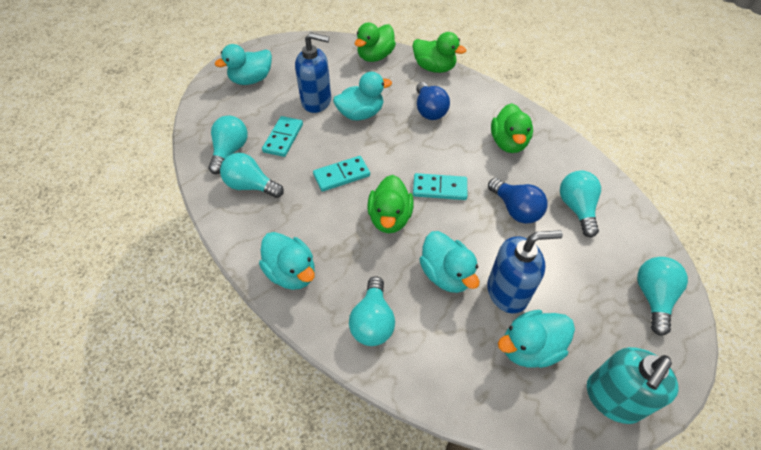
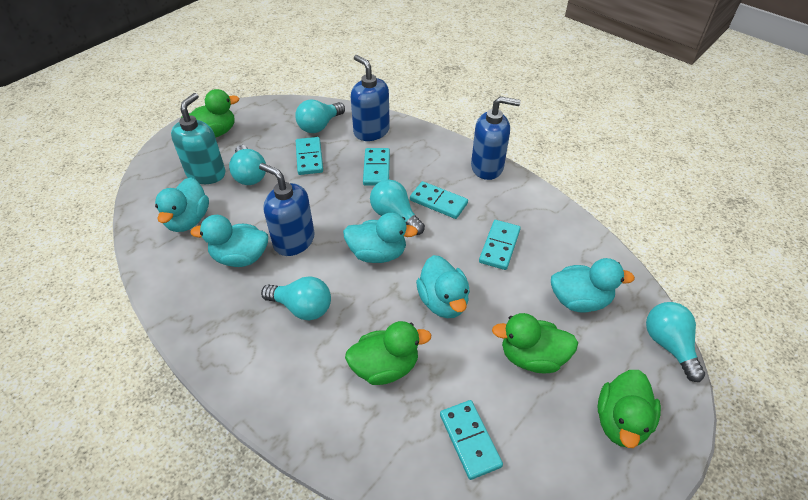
blue light bulb: 2 -> 0
blue soap dispenser: 2 -> 3
turquoise domino: 3 -> 5

